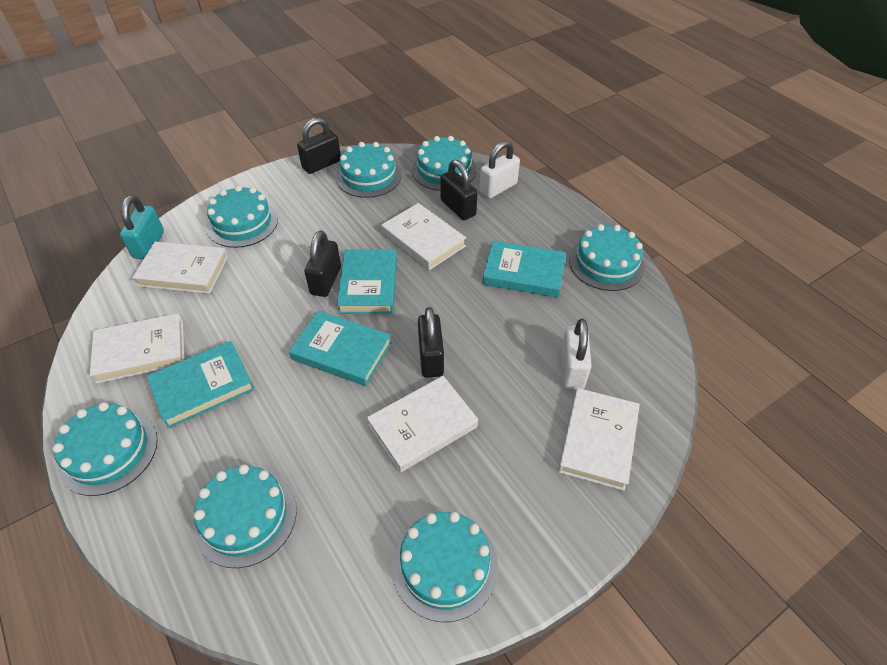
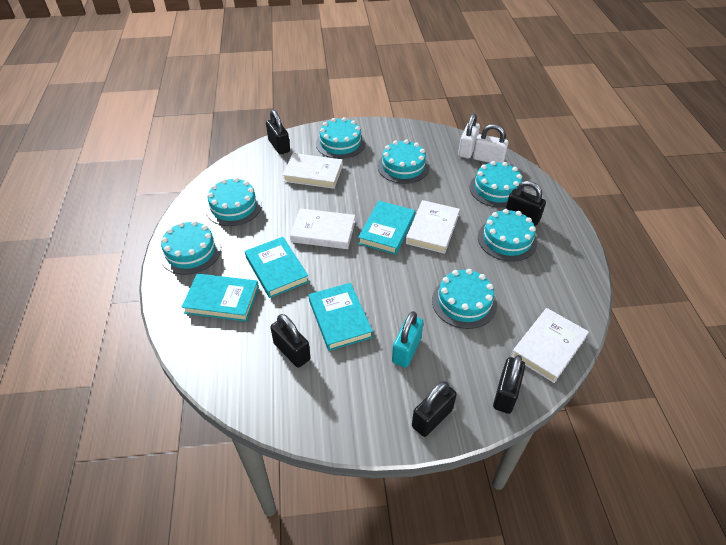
black padlock: 4 -> 5
white book: 5 -> 4

